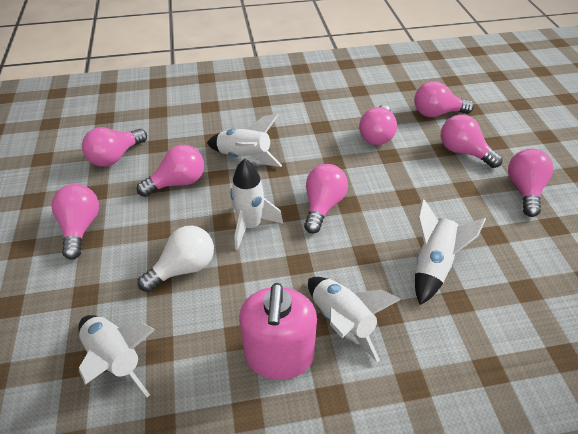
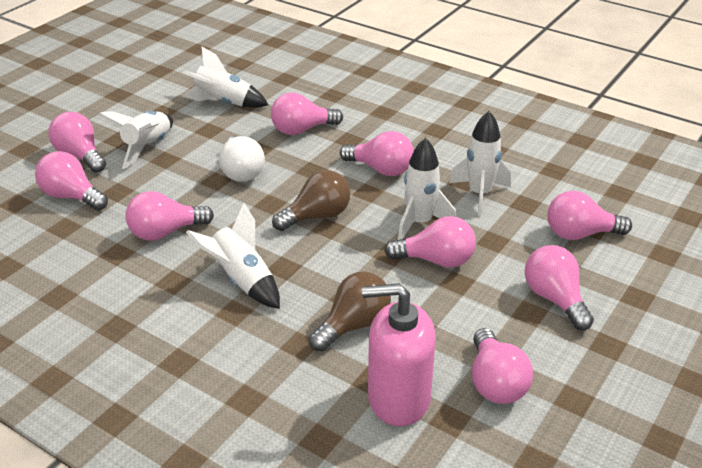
brown light bulb: 0 -> 2
pink light bulb: 8 -> 9

